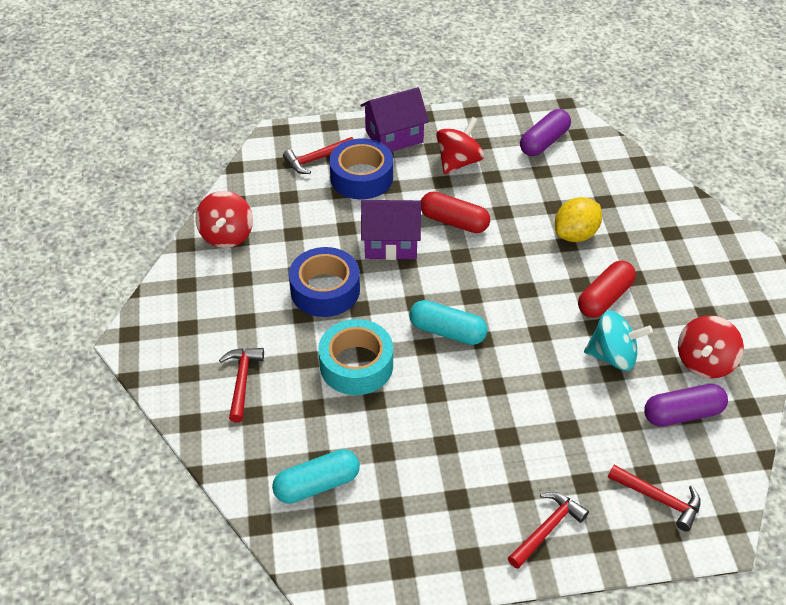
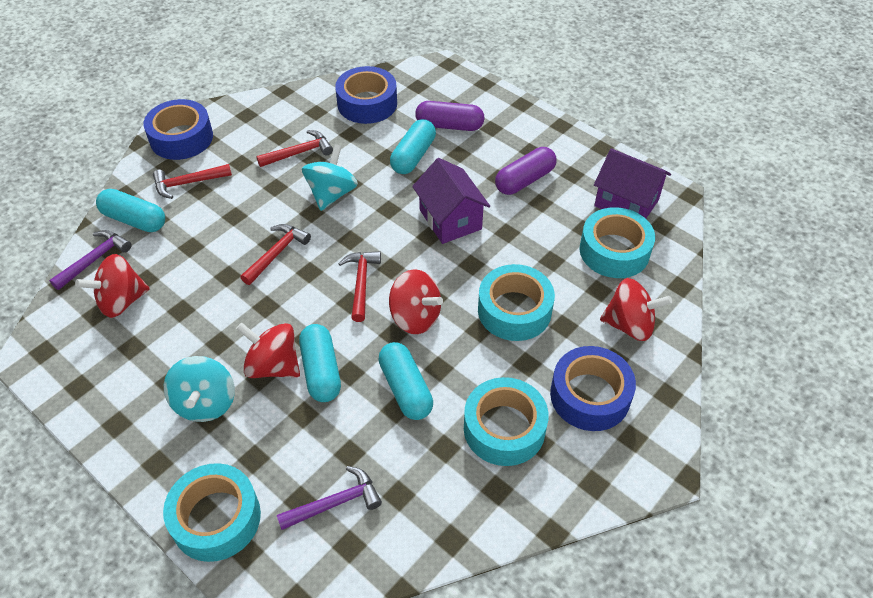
blue tape: 2 -> 3
purple hammer: 0 -> 2
red capsule: 2 -> 0
red spinning top: 3 -> 4
turquoise capsule: 2 -> 4
turquoise spinning top: 1 -> 2
turquoise tape: 1 -> 4
yellow lemon: 1 -> 0

